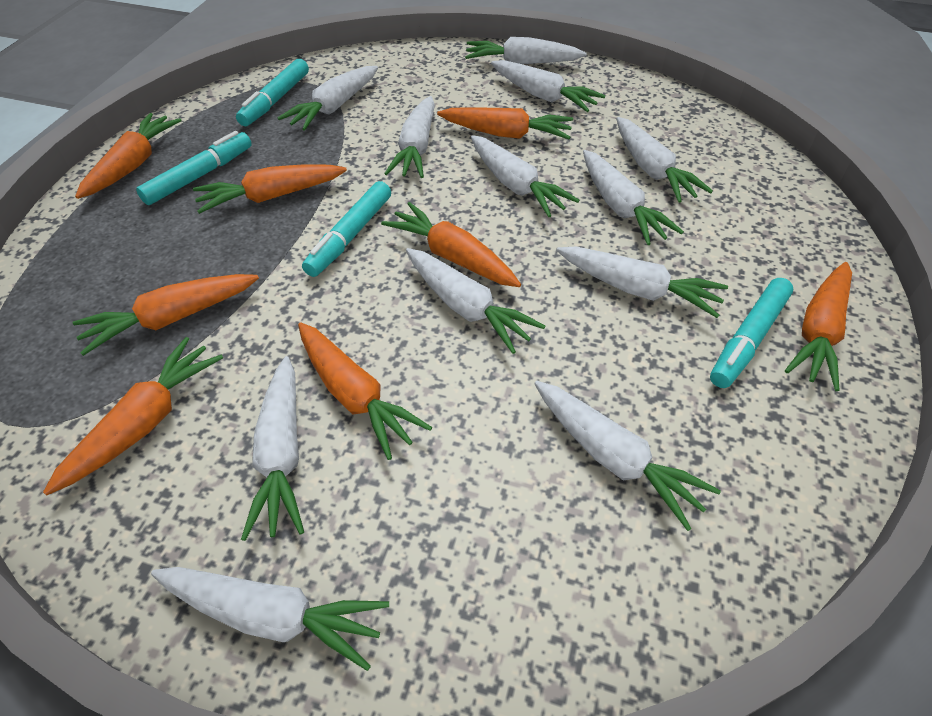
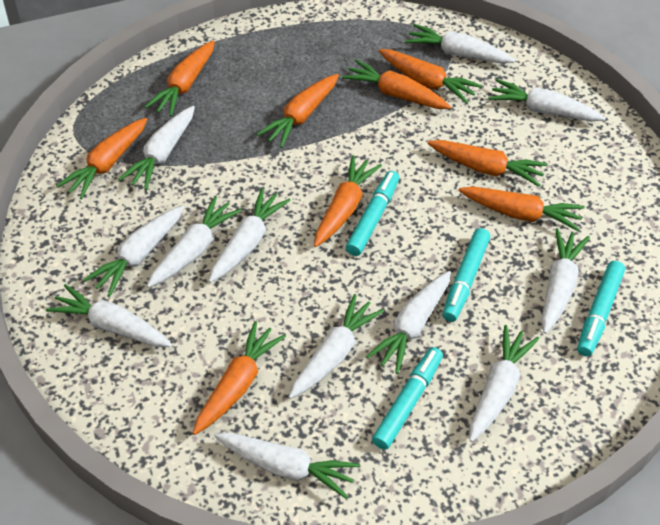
orange carrot: 8 -> 9

